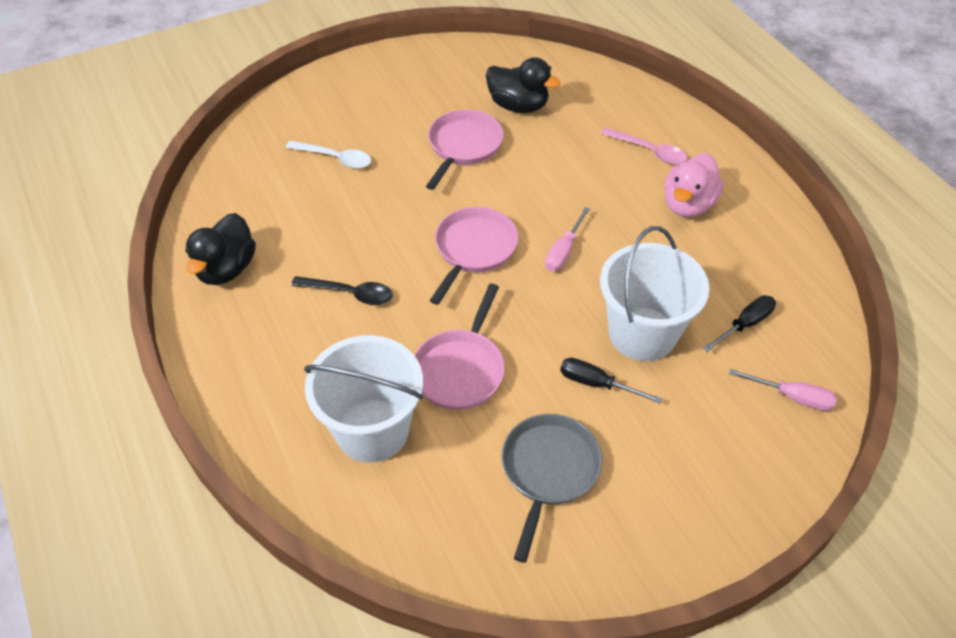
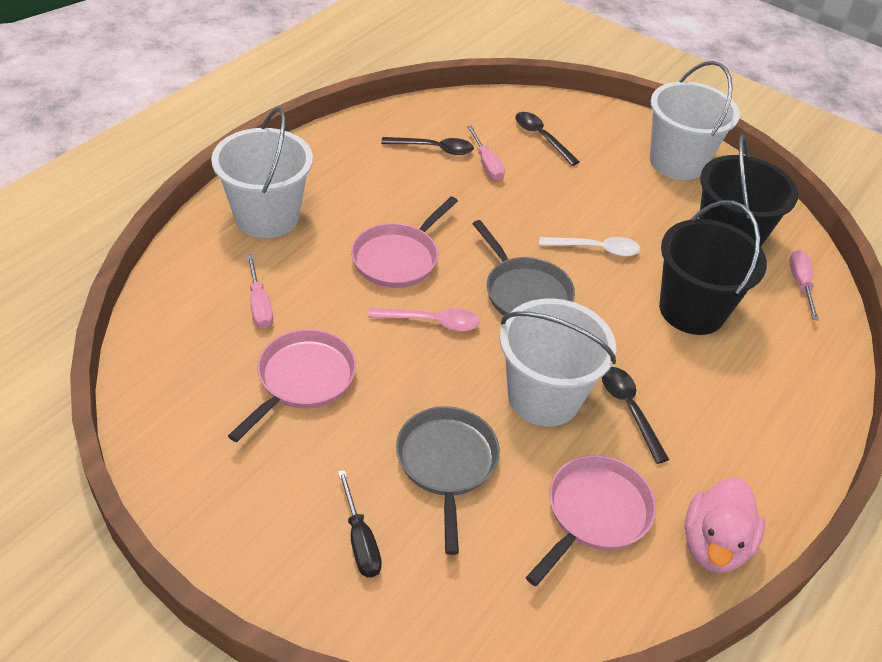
black bucket: 0 -> 2
black duck: 2 -> 0
black screwdriver: 2 -> 1
black spoon: 1 -> 3
grey pan: 1 -> 2
pink screwdriver: 2 -> 3
white bucket: 2 -> 3

